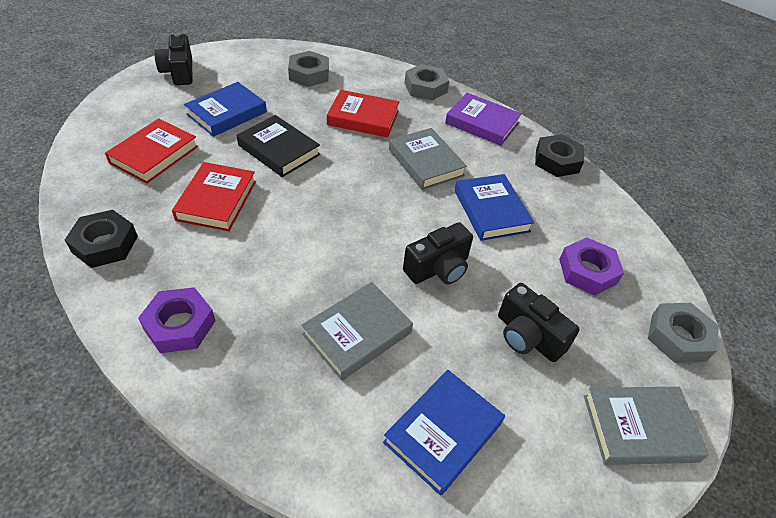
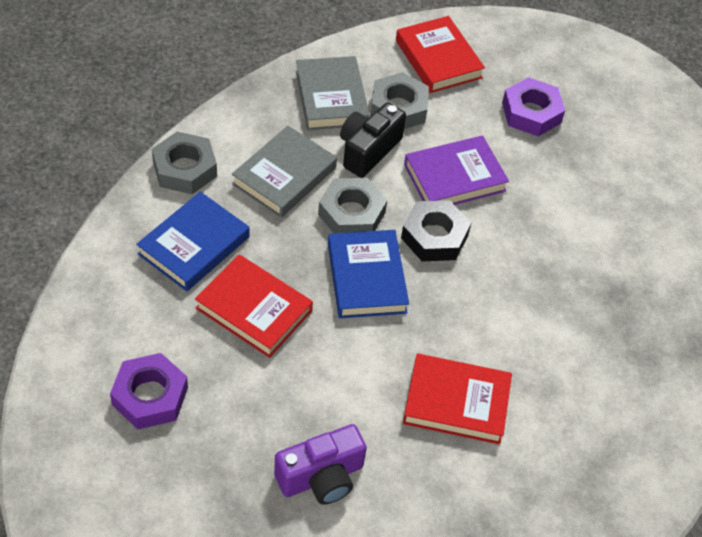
black book: 1 -> 0
black camera: 3 -> 1
black nut: 2 -> 1
blue book: 3 -> 2
grey book: 3 -> 2
purple camera: 0 -> 1

